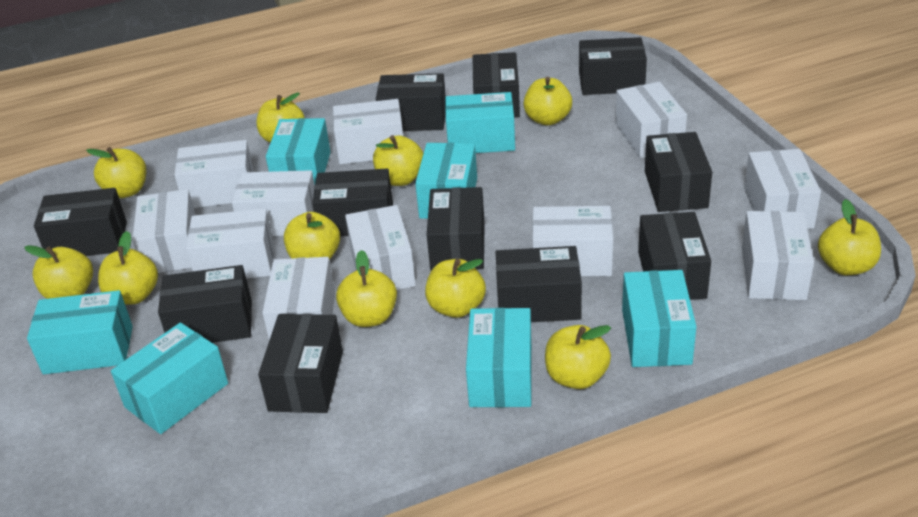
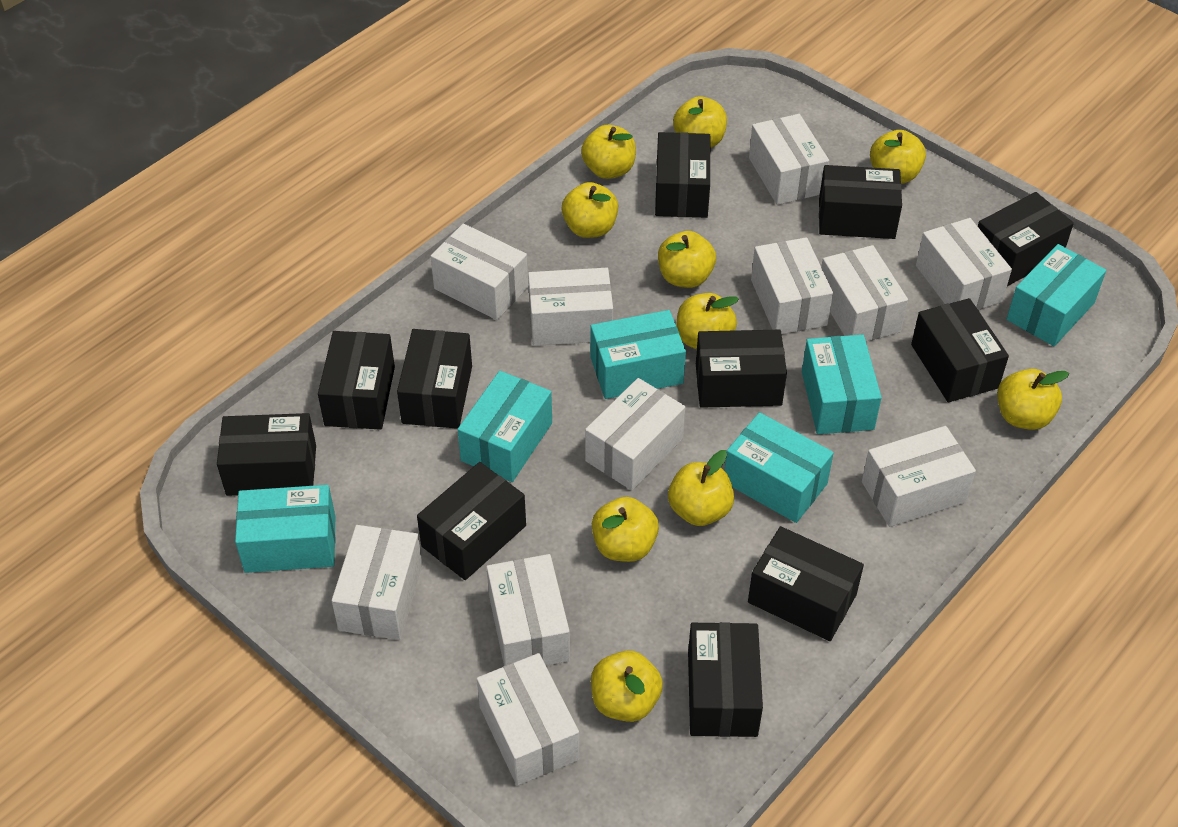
turquoise box: 7 -> 6
yellow apple: 11 -> 10

